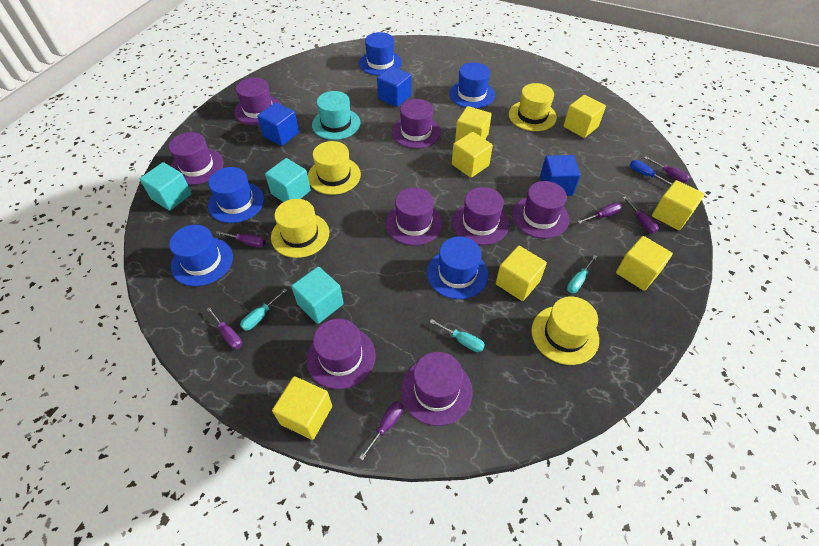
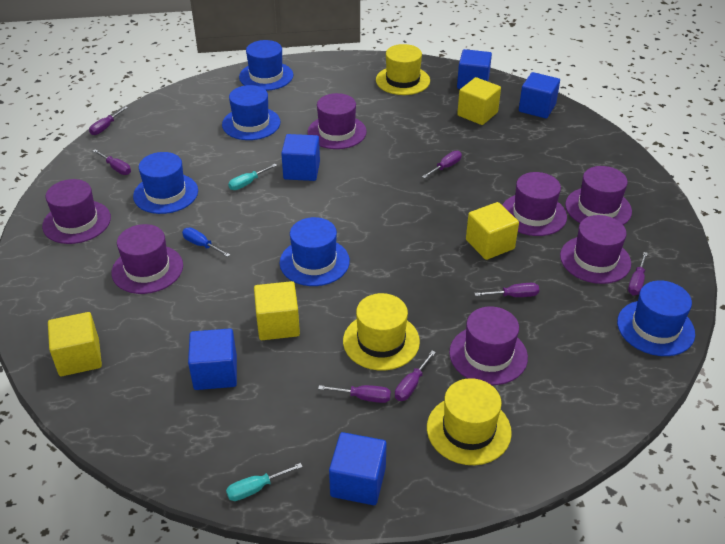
blue cube: 3 -> 5
purple hat: 8 -> 7
purple screwdriver: 6 -> 7
turquoise cube: 3 -> 0
turquoise hat: 1 -> 0
turquoise screwdriver: 3 -> 2
yellow cube: 7 -> 4
yellow hat: 4 -> 3

